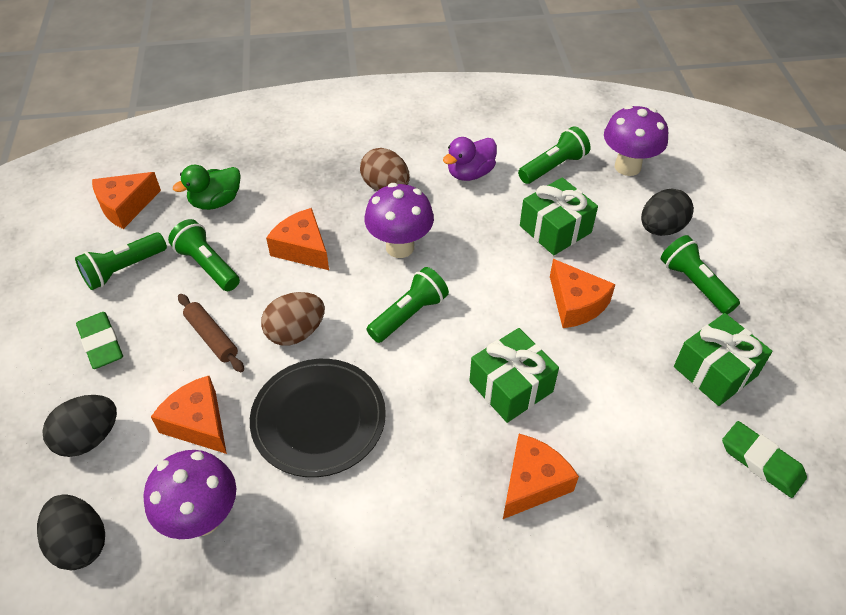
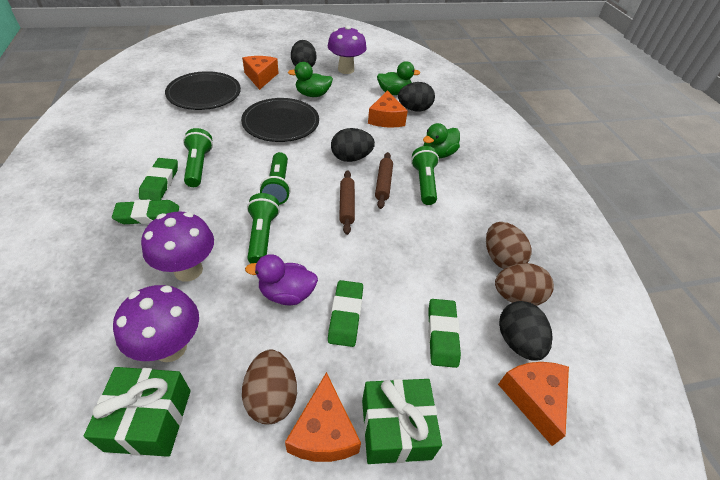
black egg: 3 -> 4
black plate: 1 -> 2
brown egg: 2 -> 3
brown rolling pin: 1 -> 2
green duck: 1 -> 3
green eraser: 2 -> 4
green flashlight: 5 -> 4
green gift: 3 -> 2
orange cheese: 5 -> 4

